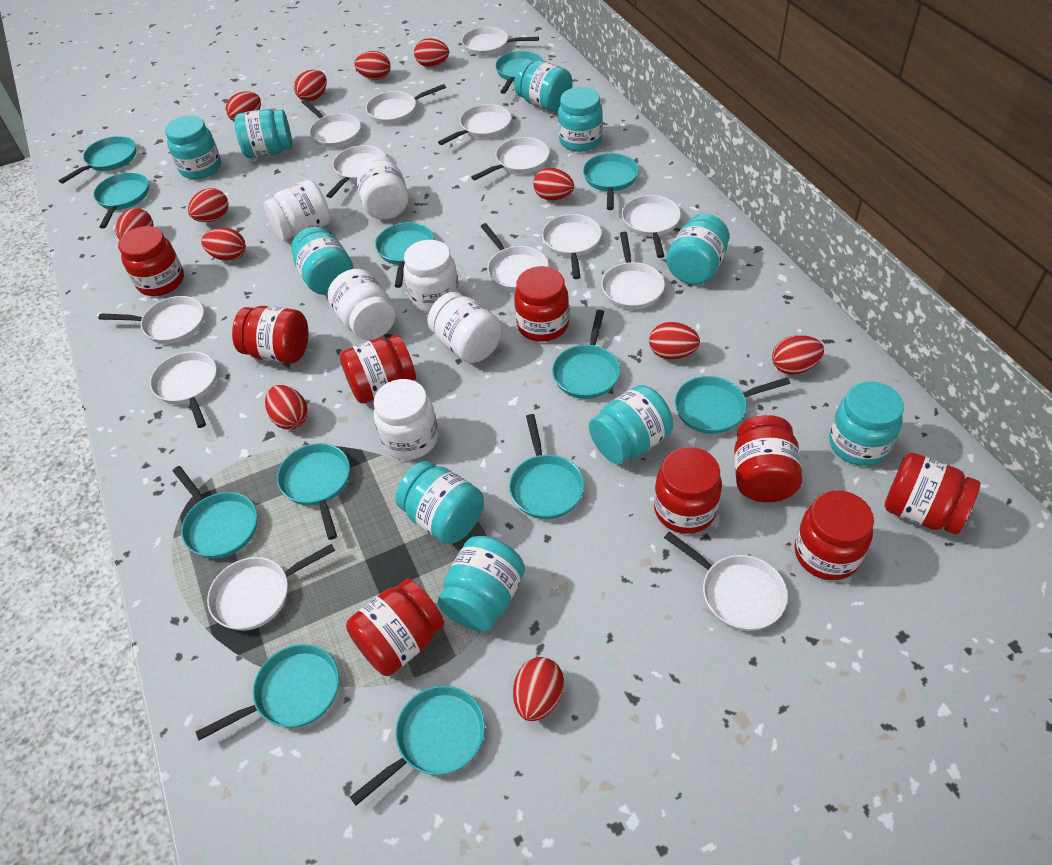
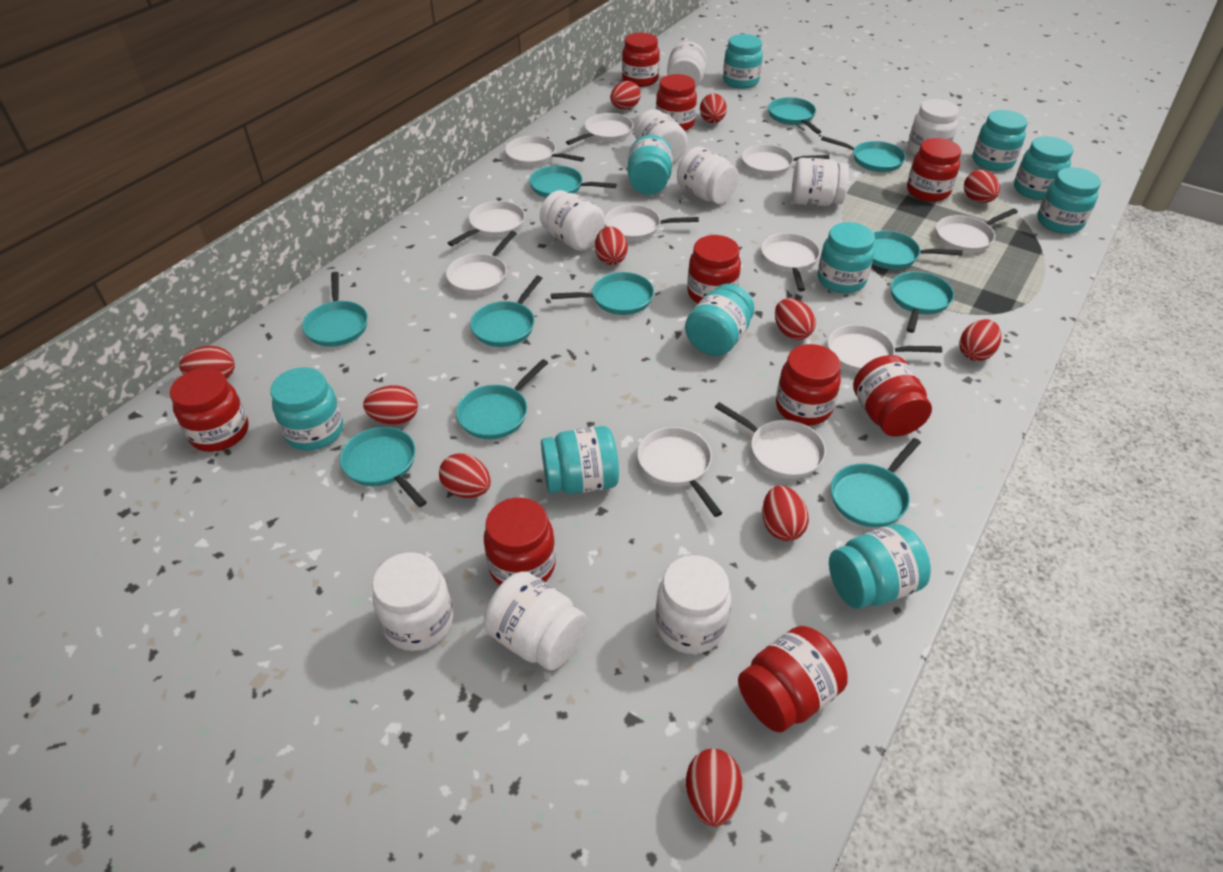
red egg: 12 -> 11
turquoise pan: 12 -> 11
white jar: 6 -> 9
white pan: 14 -> 11

